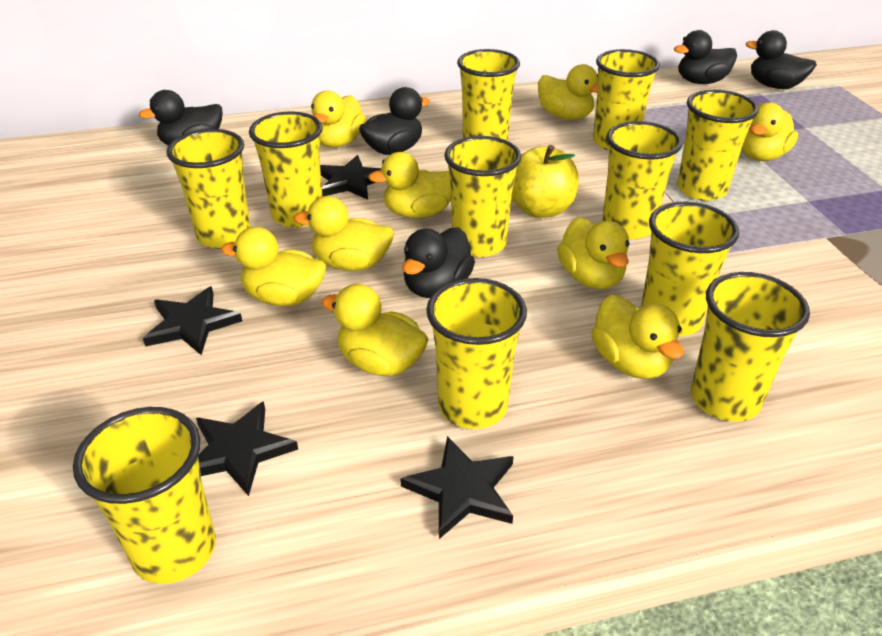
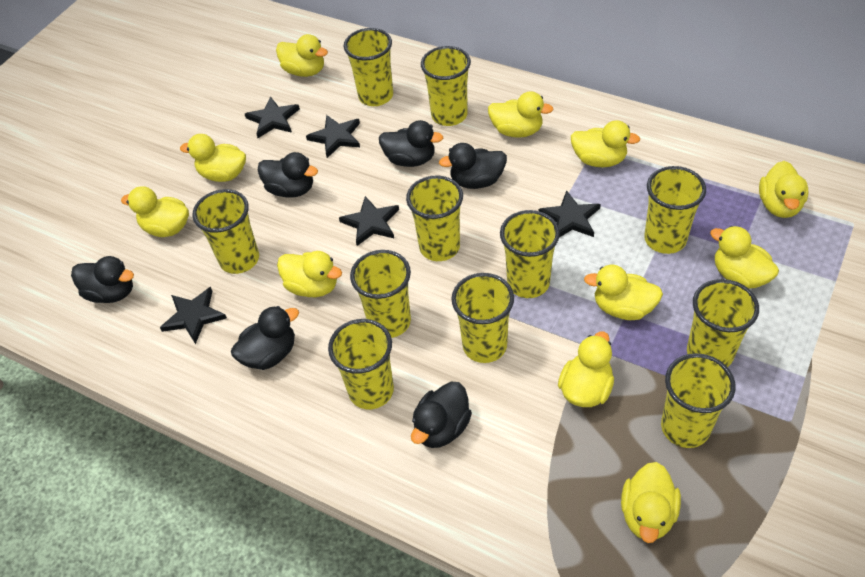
black duck: 5 -> 6
black star: 4 -> 5
yellow apple: 1 -> 0
yellow duck: 9 -> 11

